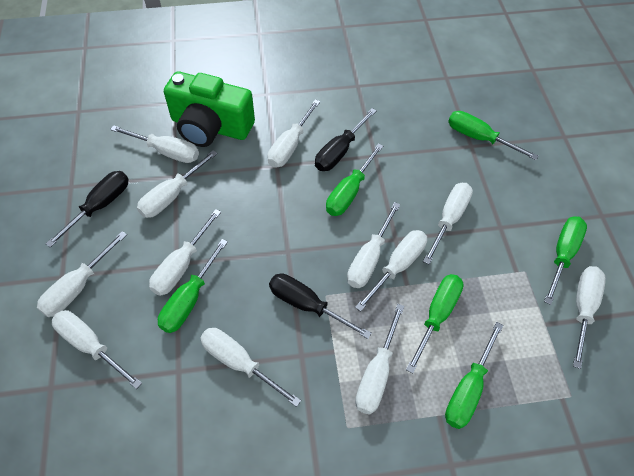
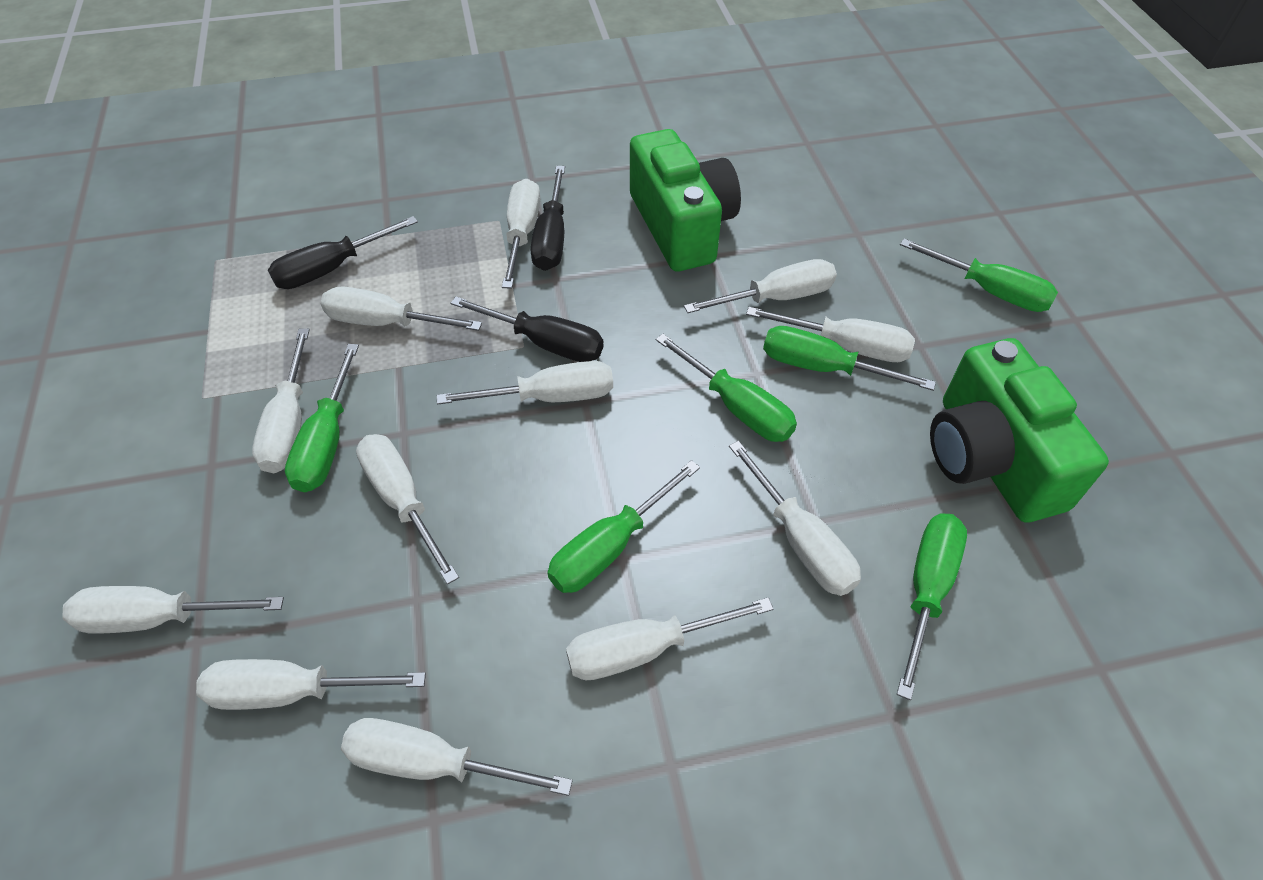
green camera: 1 -> 2

